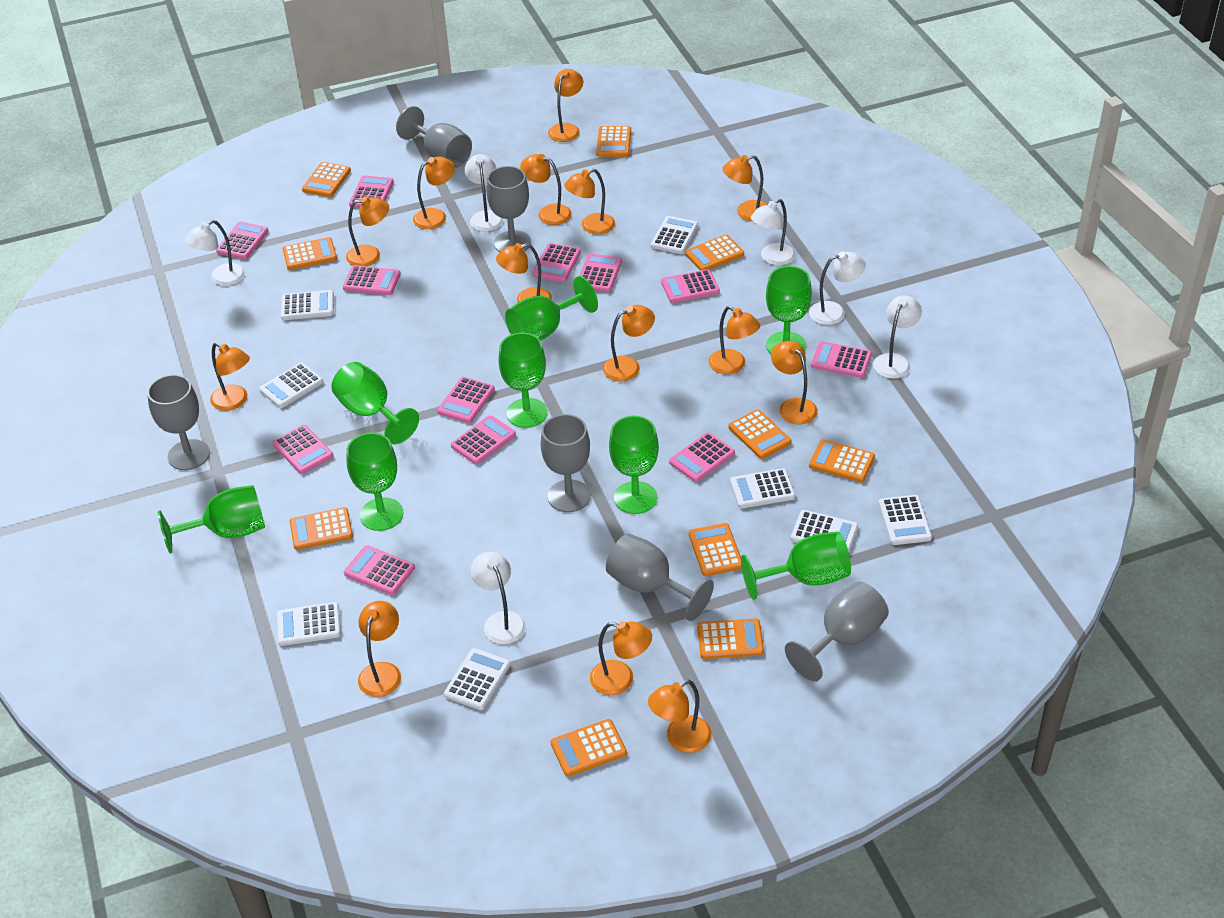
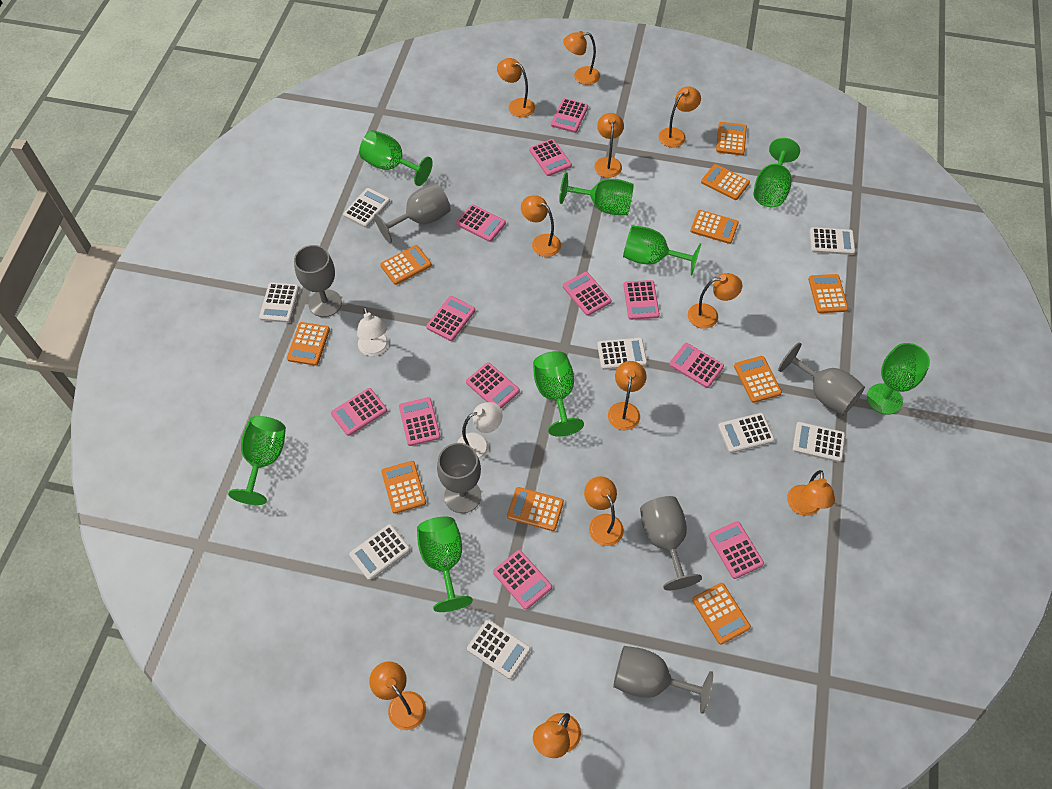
orange lamp: 14 -> 11
white lamp: 6 -> 2

